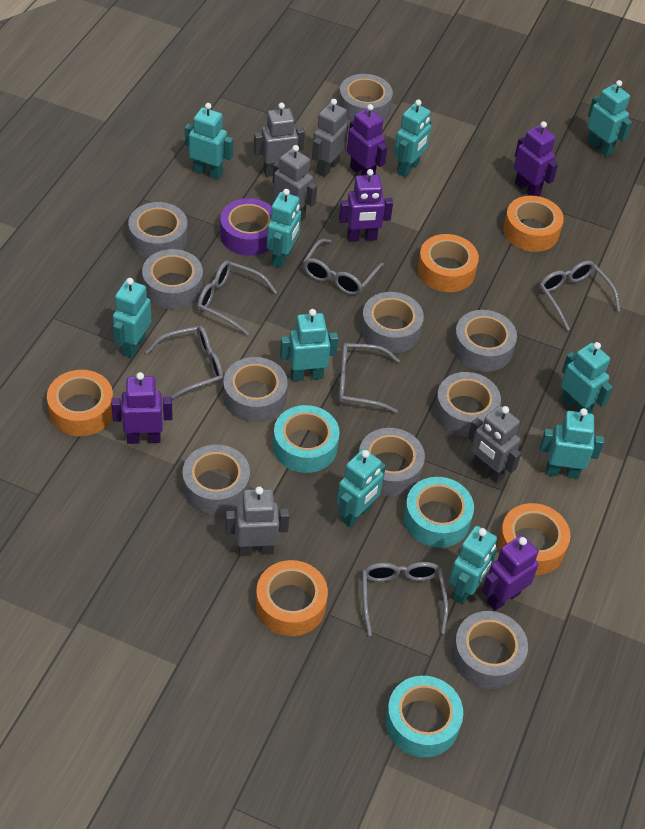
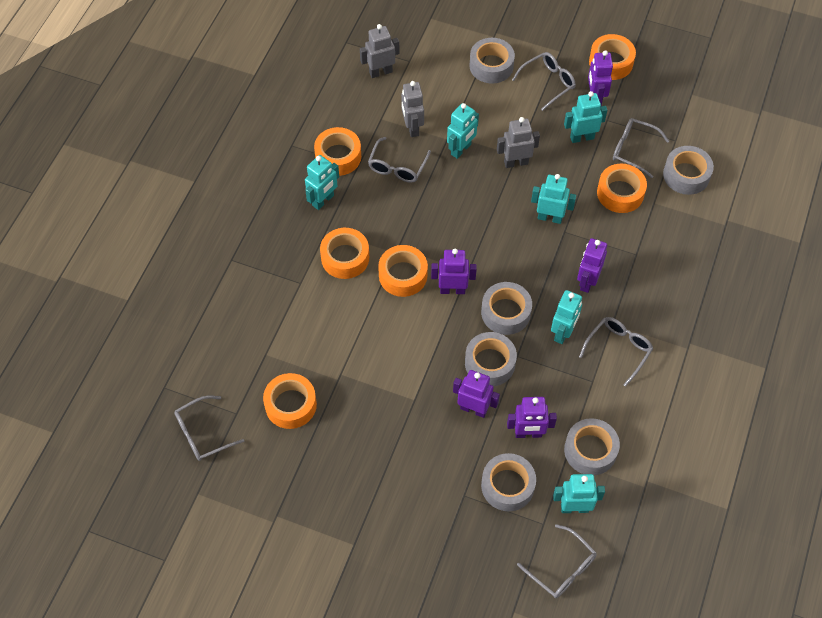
grey robot: 5 -> 3
grey tape: 10 -> 6
orange tape: 5 -> 6
purple tape: 1 -> 0
turquoise robot: 10 -> 6
turquoise tape: 3 -> 0

